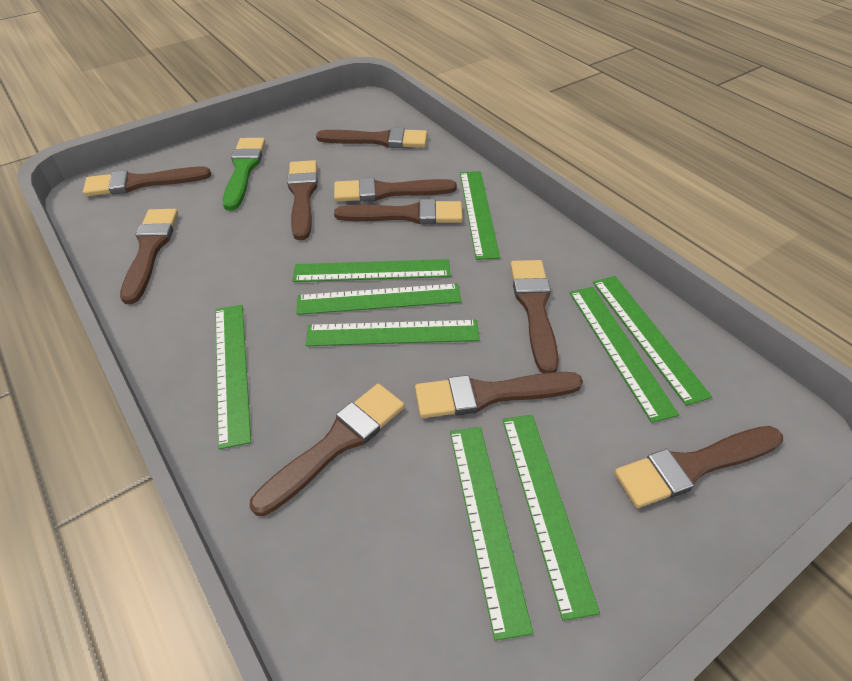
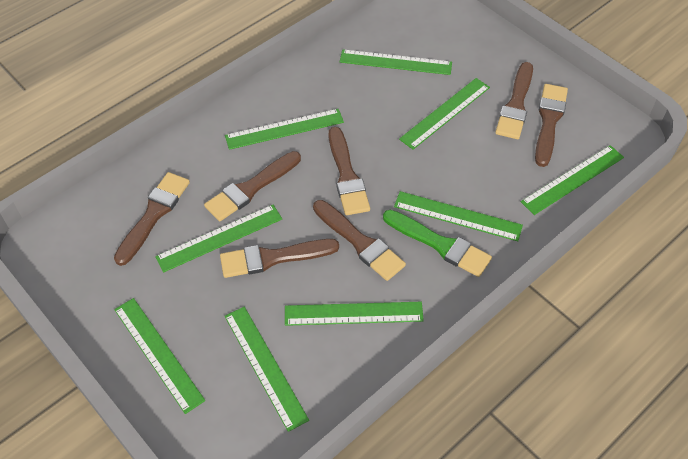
brown brush: 10 -> 7

